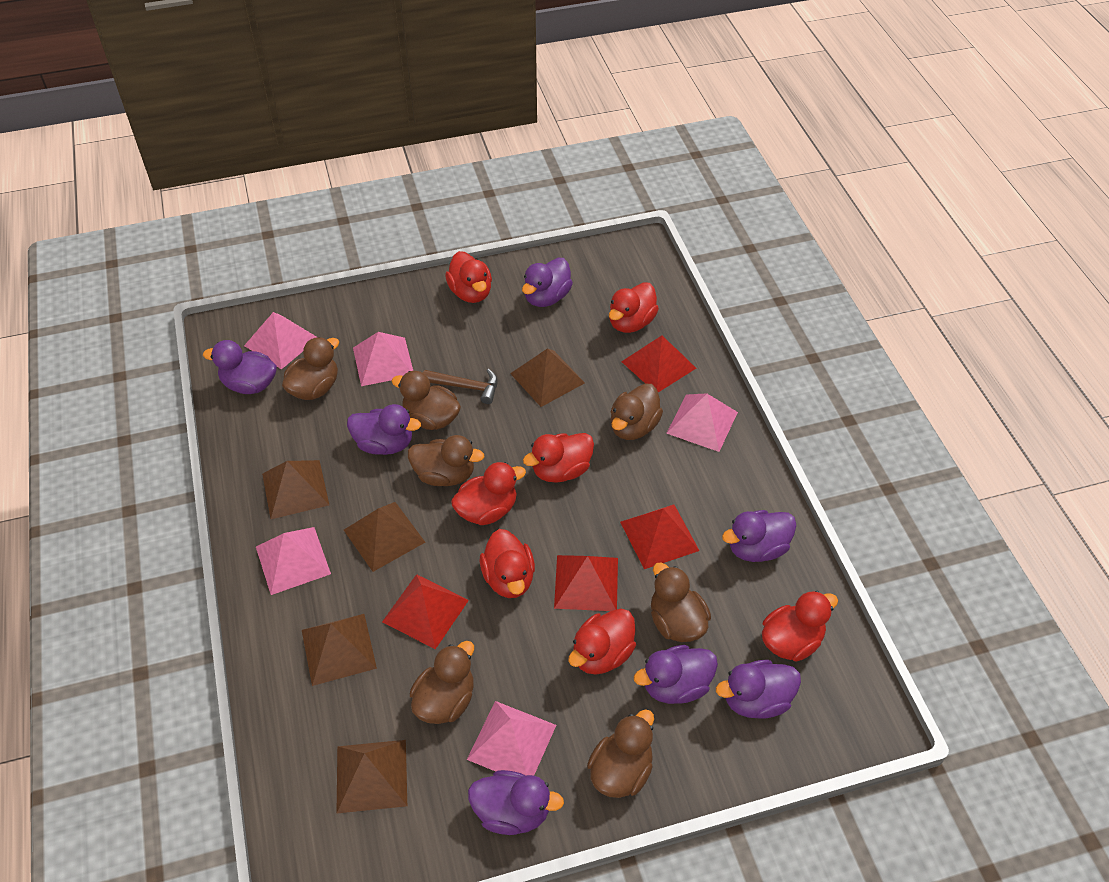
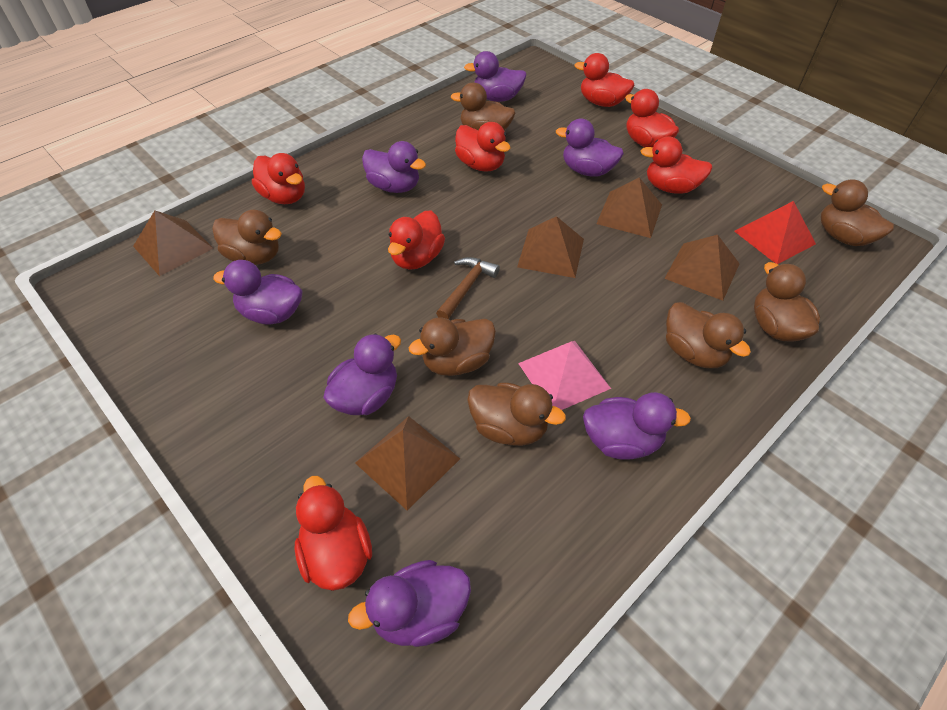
pink pyramid: 5 -> 1
red pyramid: 4 -> 1

